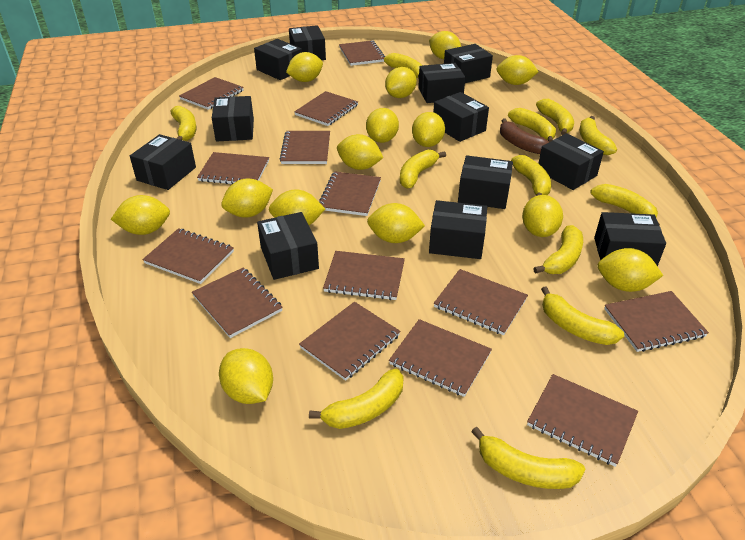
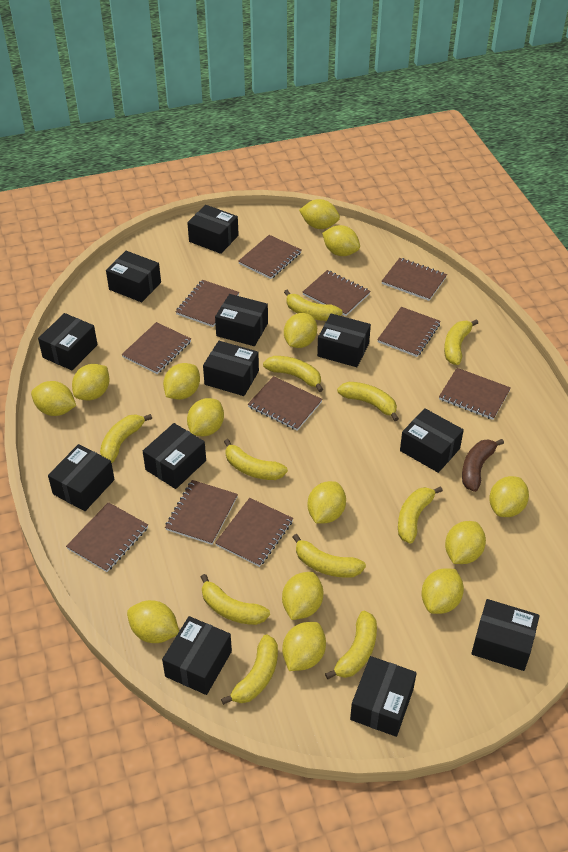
brown notebook: 14 -> 11
yellow banana: 12 -> 11

